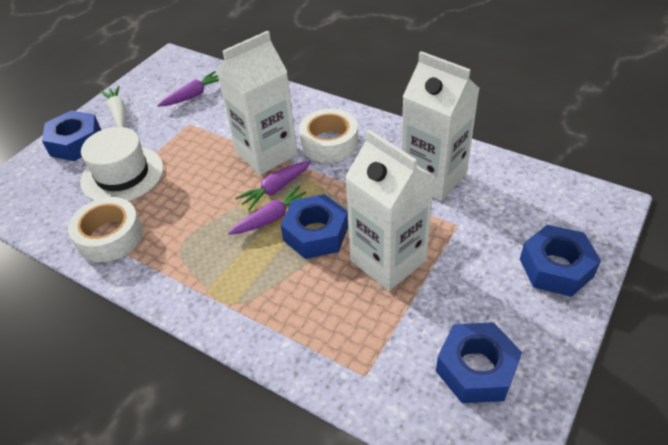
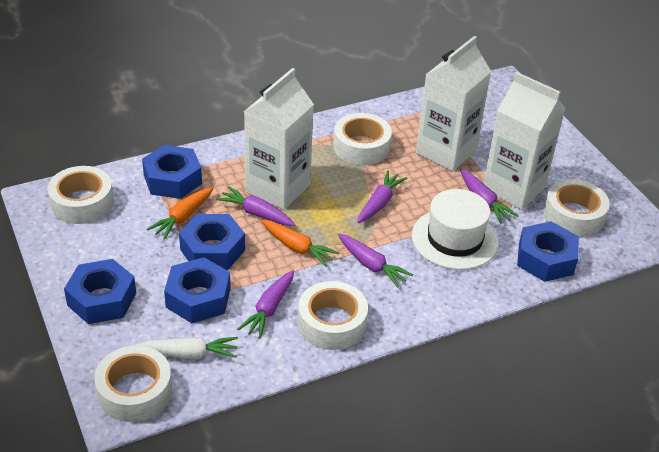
blue nut: 4 -> 5
orange carrot: 0 -> 2
purple carrot: 3 -> 5
white tape: 2 -> 5

